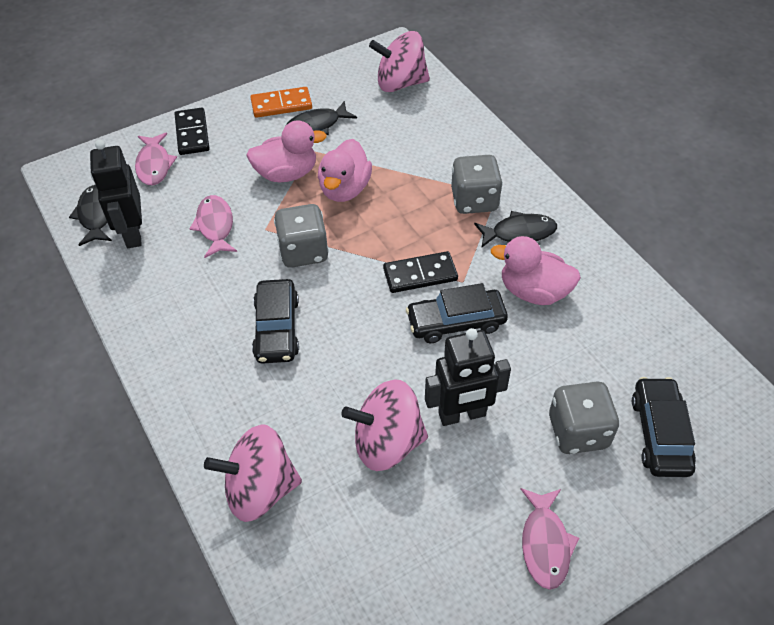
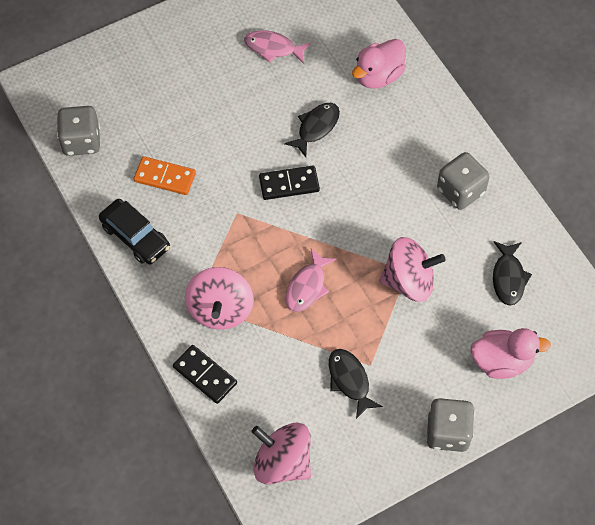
black car: 3 -> 1
black robot: 2 -> 0
pink duck: 3 -> 2
pink fish: 3 -> 2

